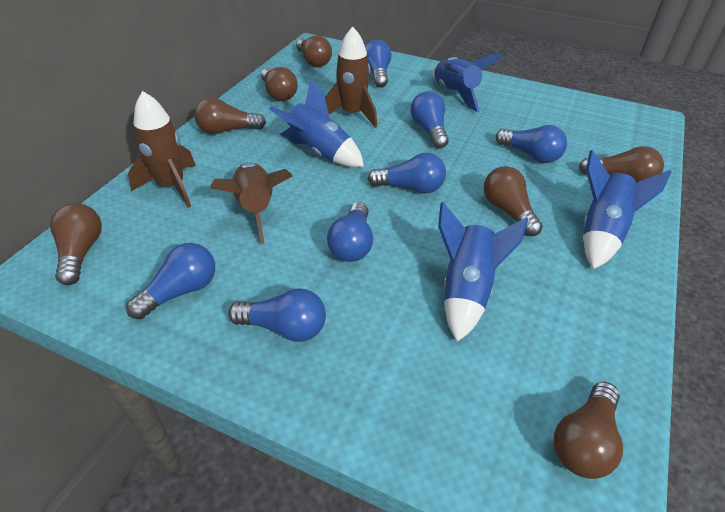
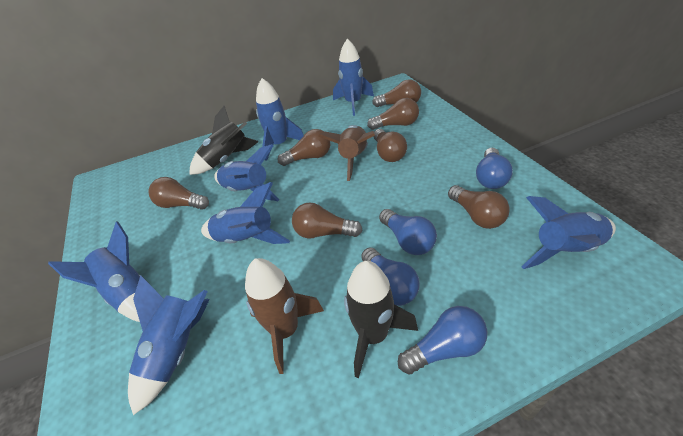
black rocket: 0 -> 2
blue light bulb: 7 -> 4
blue rocket: 4 -> 7
brown rocket: 3 -> 2

